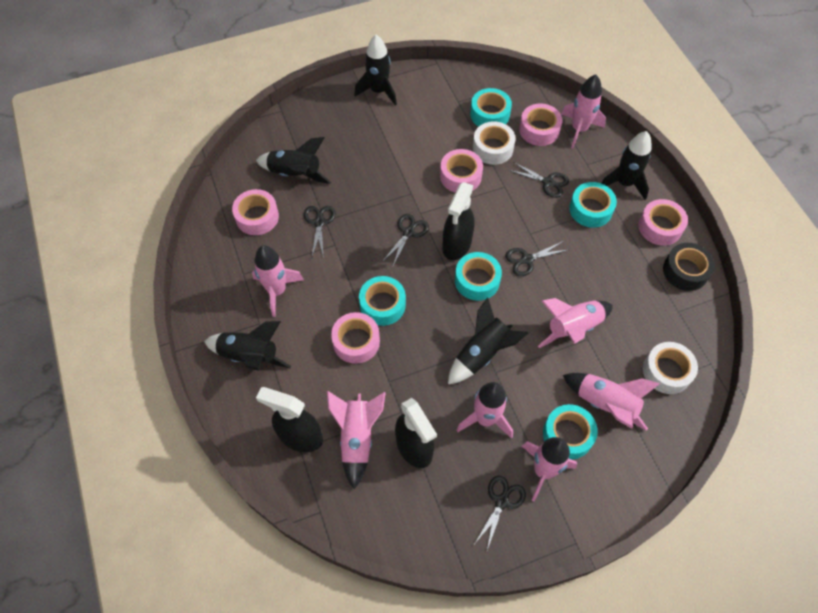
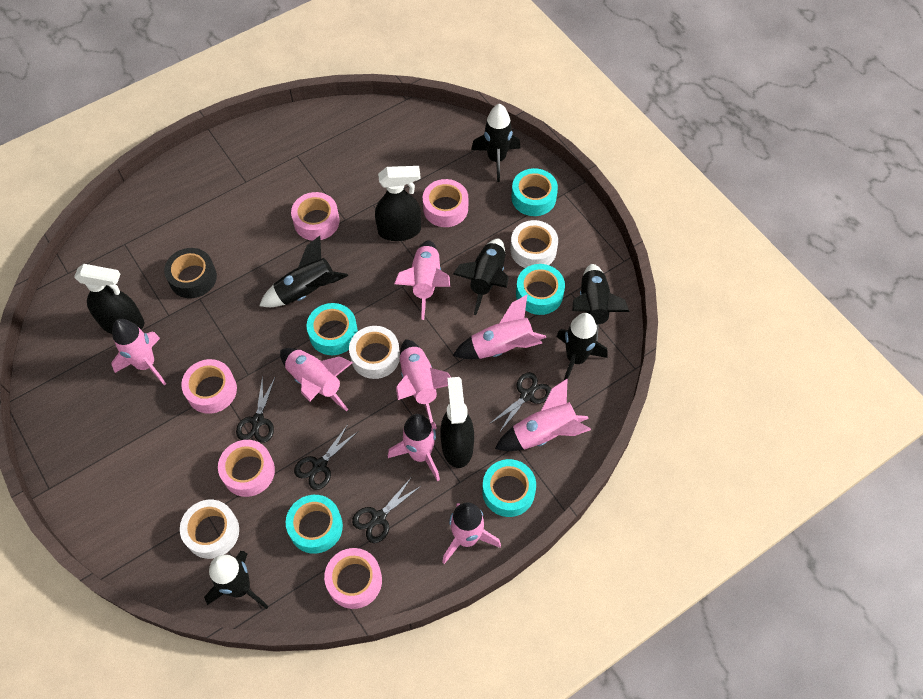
black rocket: 5 -> 6
black scissors: 5 -> 4
pink rocket: 7 -> 8
white tape: 2 -> 3

